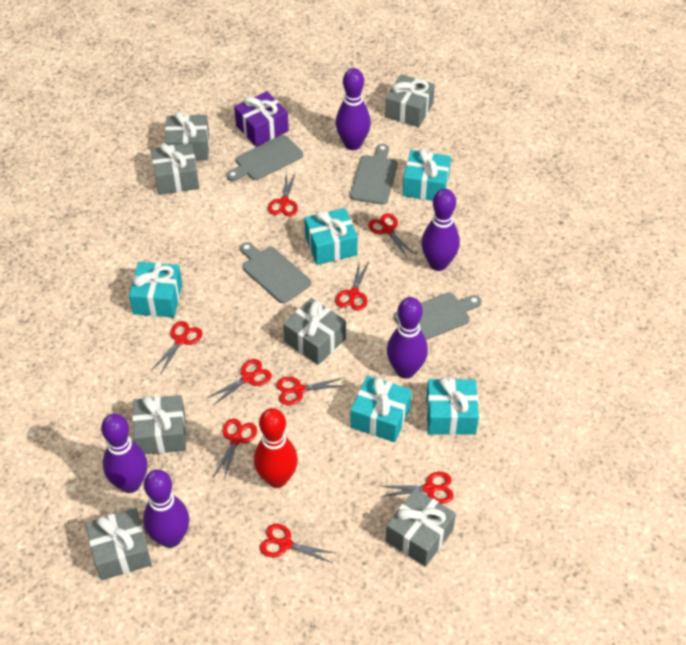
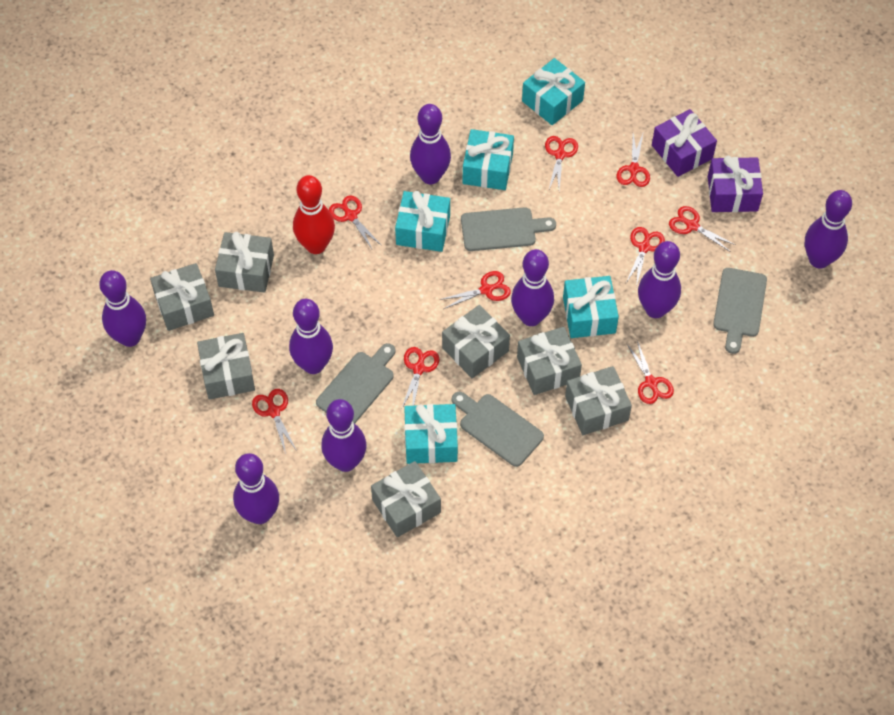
purple bowling pin: 5 -> 8
purple gift: 1 -> 2

